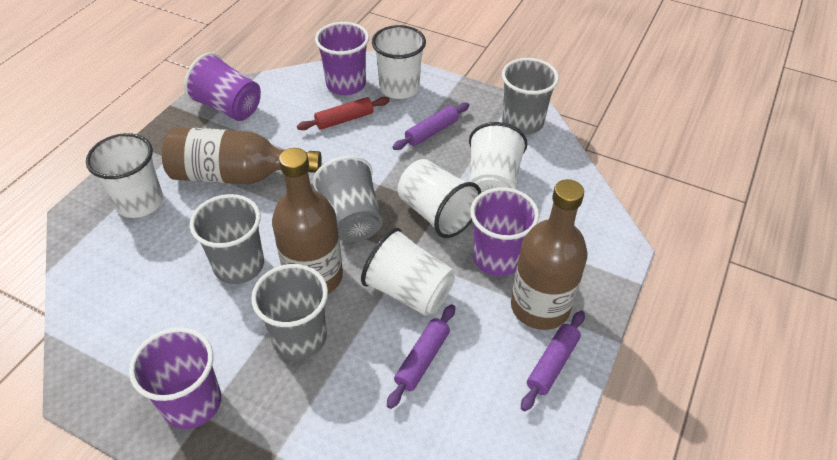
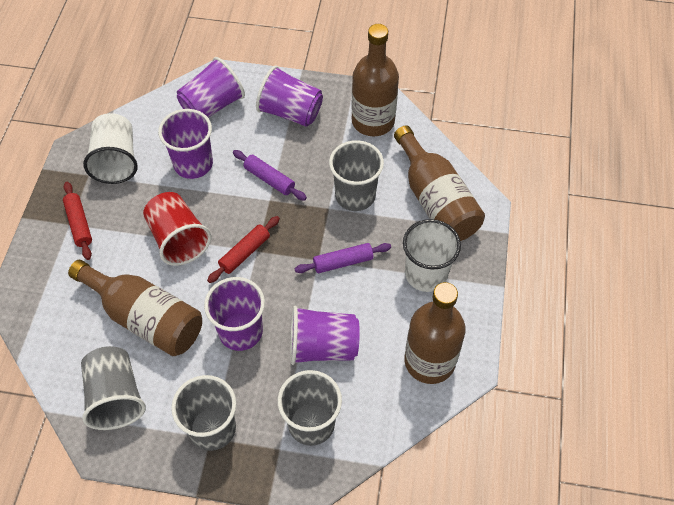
brown bottle: 3 -> 4
purple cup: 4 -> 5
purple rolling pin: 3 -> 2
red cup: 0 -> 1
red rolling pin: 1 -> 2
white cup: 5 -> 2

